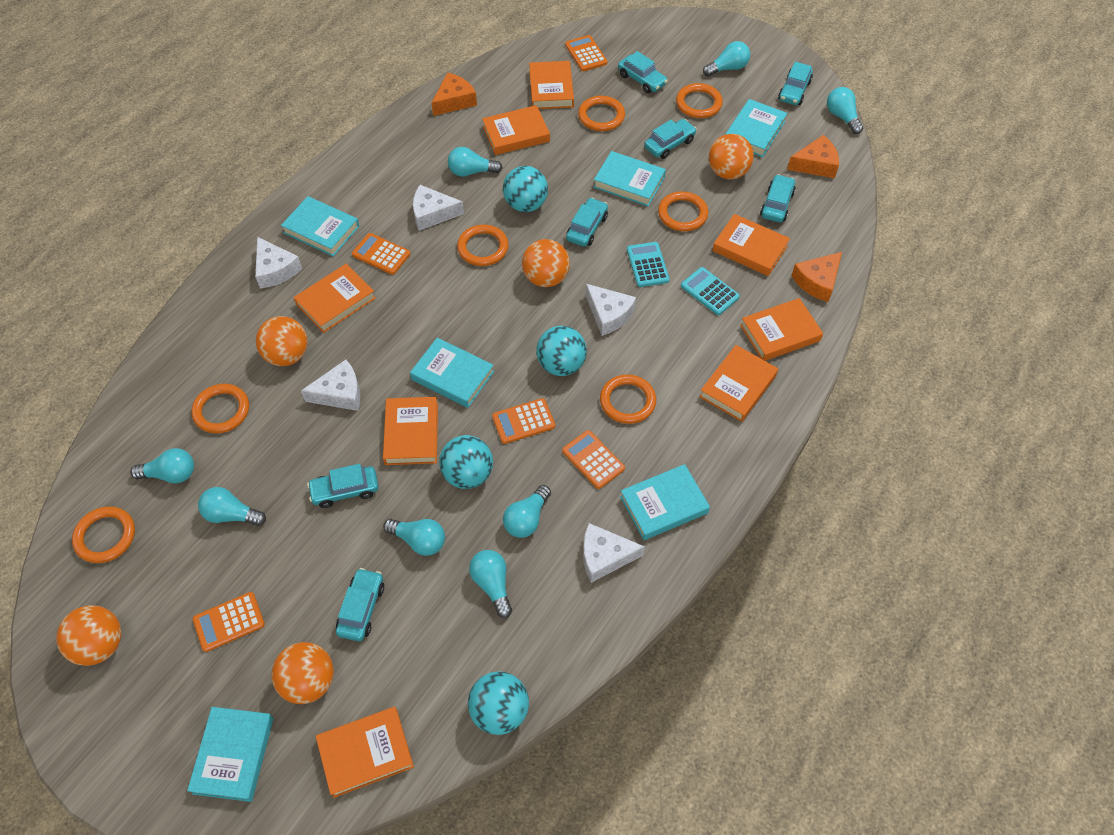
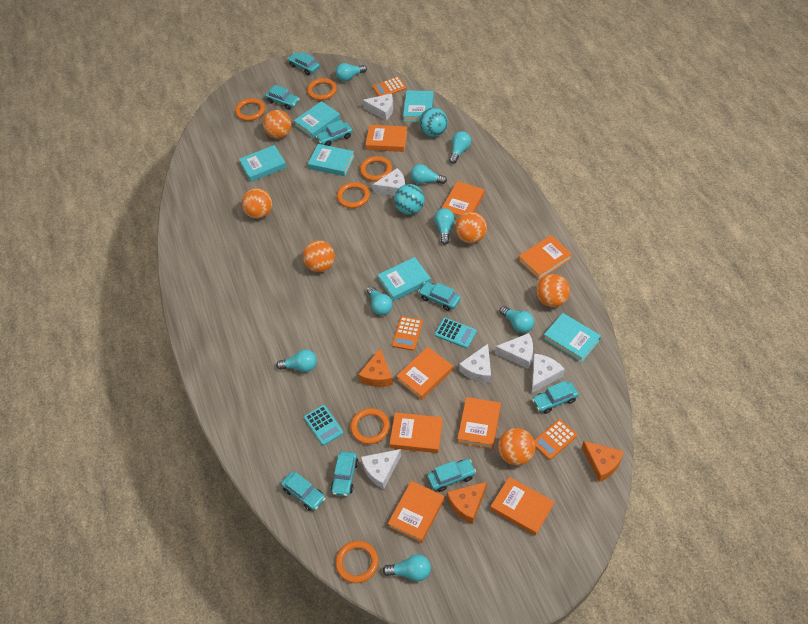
orange ball: 5 -> 6
orange calculator: 5 -> 3
orange ring: 7 -> 6
turquoise ball: 4 -> 2
turquoise car: 7 -> 8
white cheese: 5 -> 6

